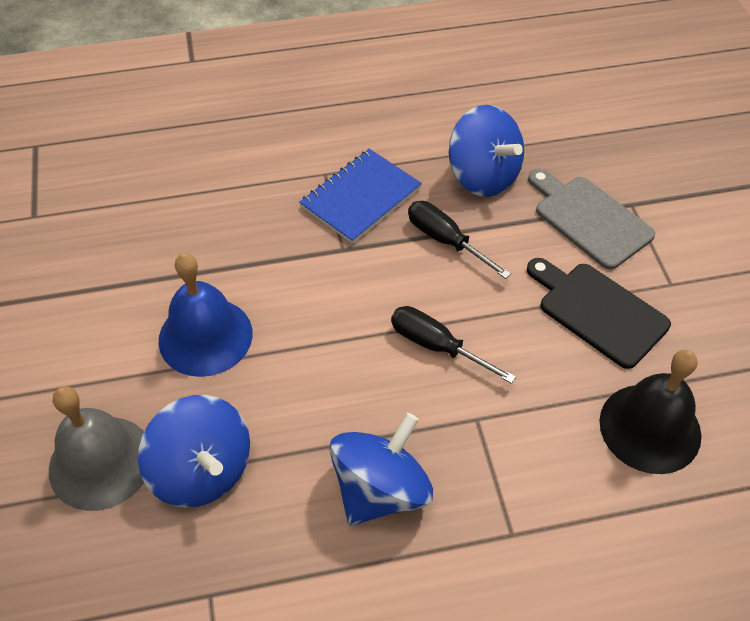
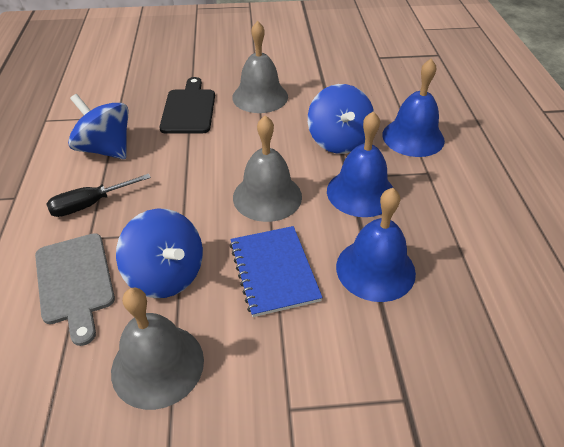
black bell: 1 -> 0
black screwdriver: 2 -> 1
blue bell: 1 -> 3
grey bell: 1 -> 3

